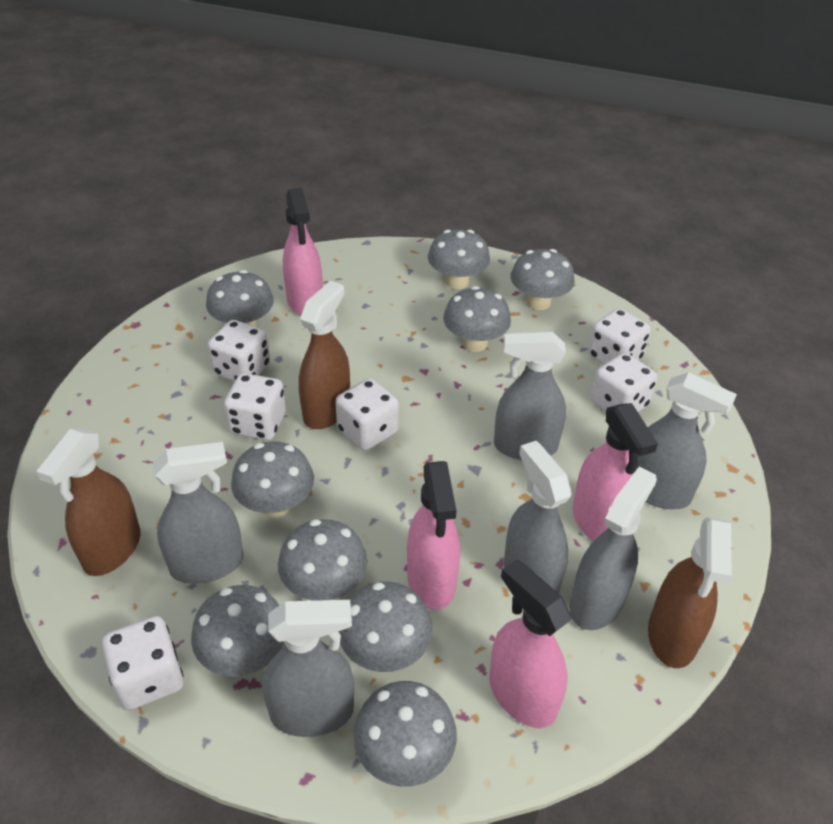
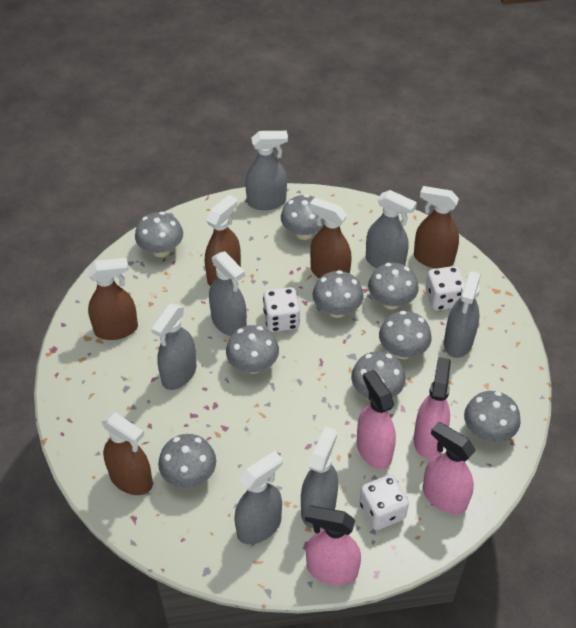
brown spray bottle: 3 -> 5
grey spray bottle: 6 -> 7
white dice: 6 -> 3

